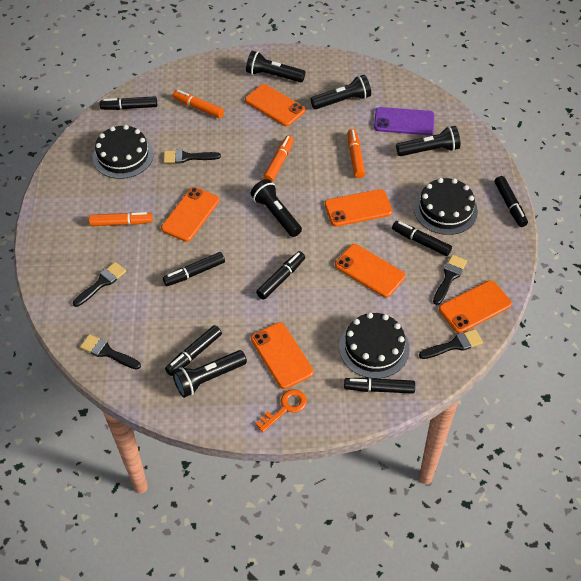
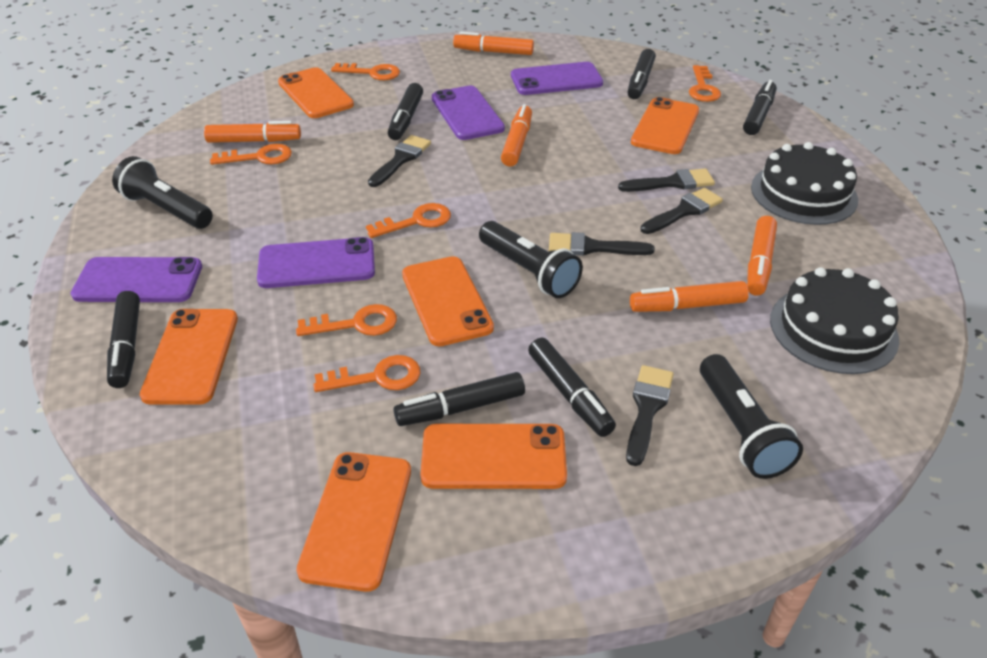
black cake: 3 -> 2
black flashlight: 5 -> 3
black marker: 7 -> 6
orange key: 1 -> 6
orange marker: 4 -> 5
purple phone: 1 -> 4

